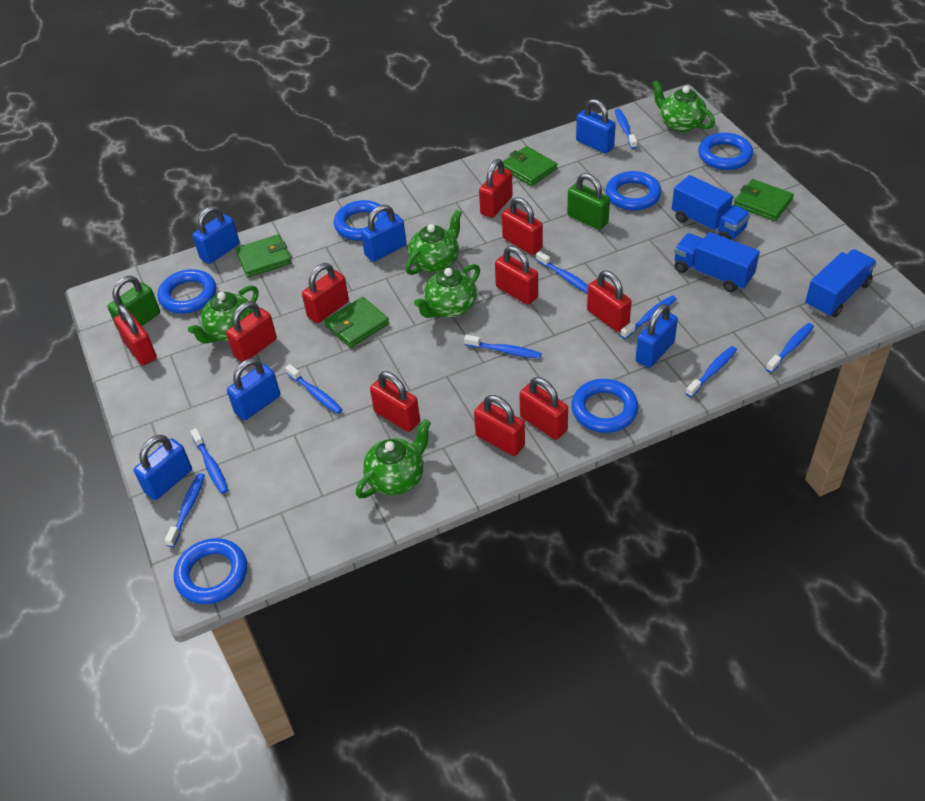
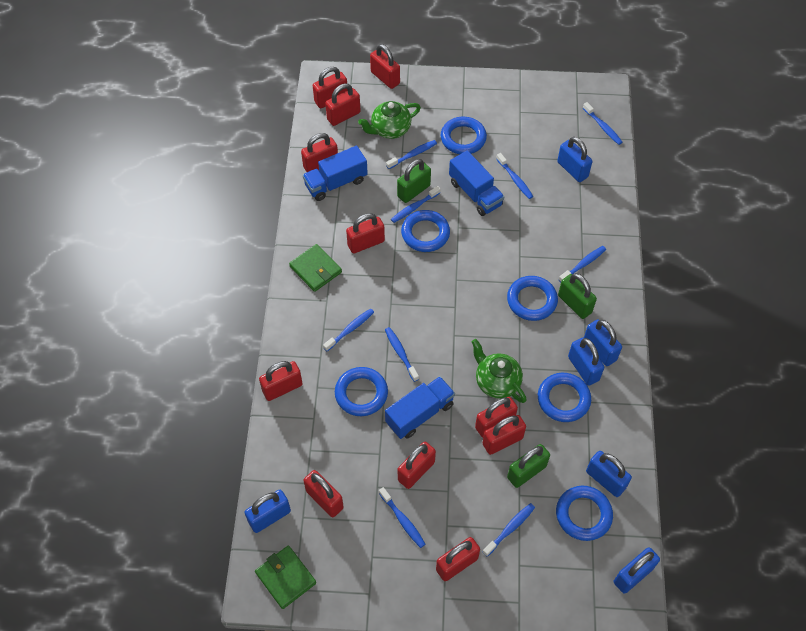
green padlock: 2 -> 3
green teapot: 5 -> 2
green wallet: 4 -> 2
red padlock: 10 -> 11

